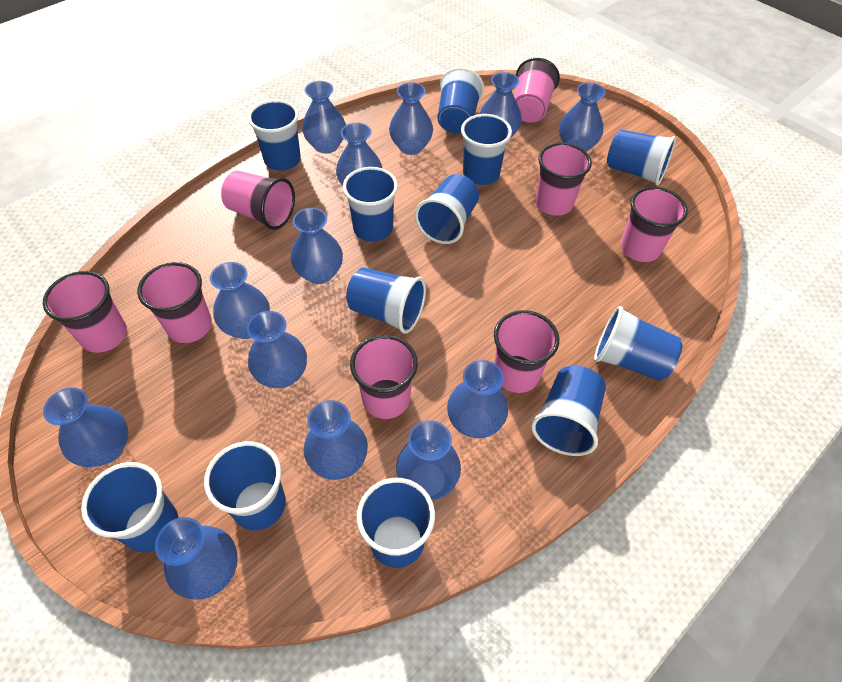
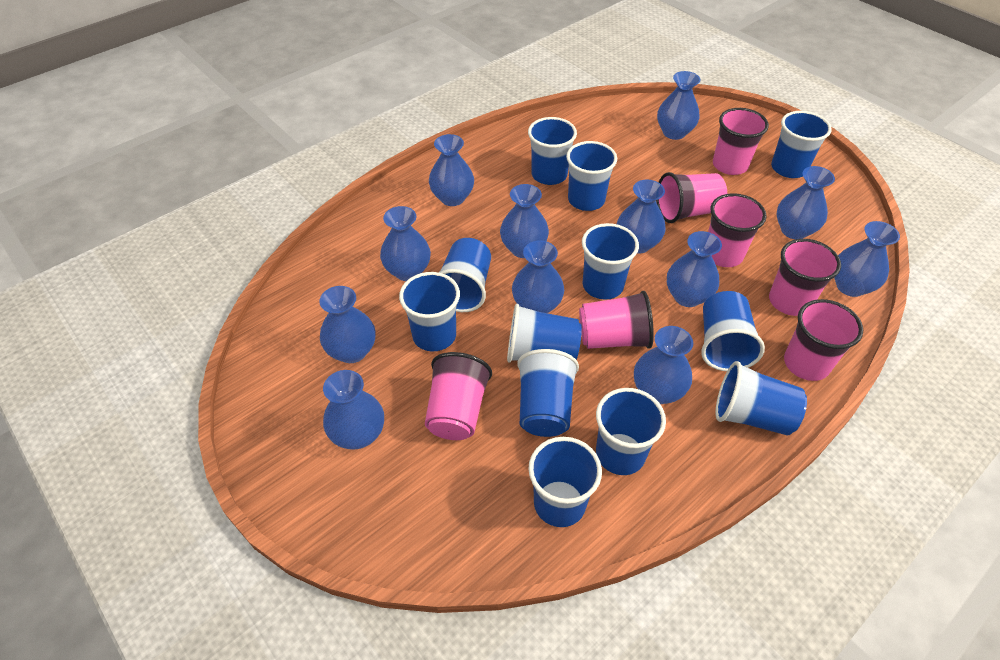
blue vase: 13 -> 12
pink cup: 8 -> 7

